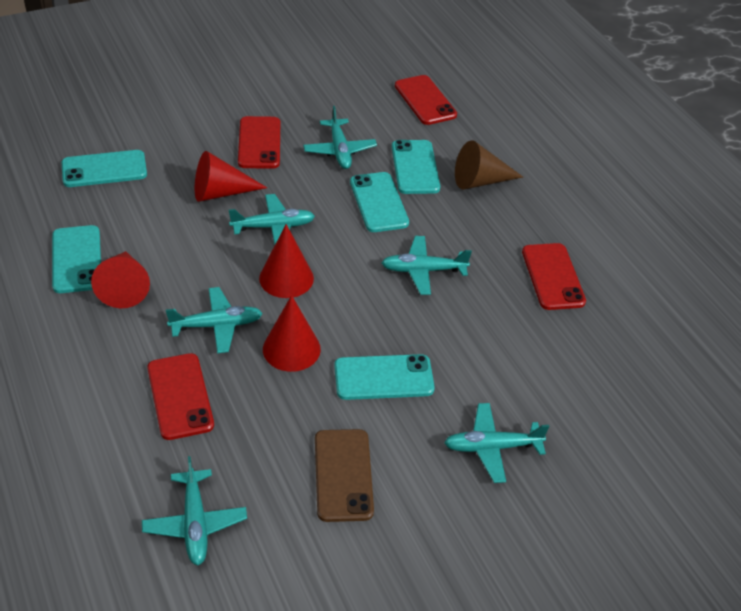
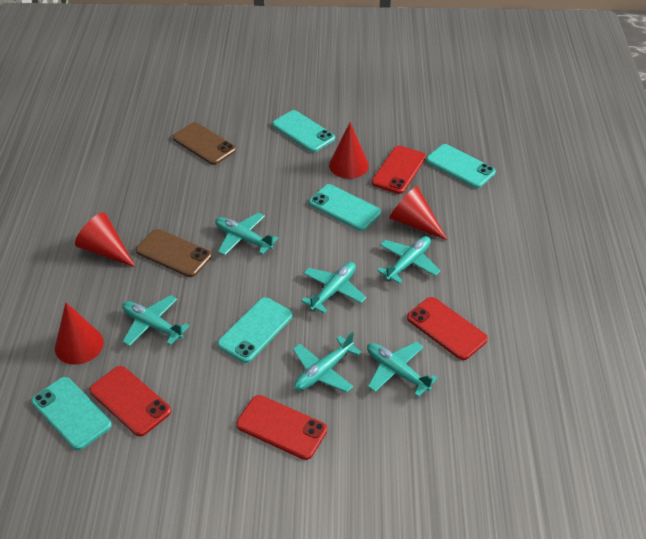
brown cone: 1 -> 0
brown phone: 1 -> 2

